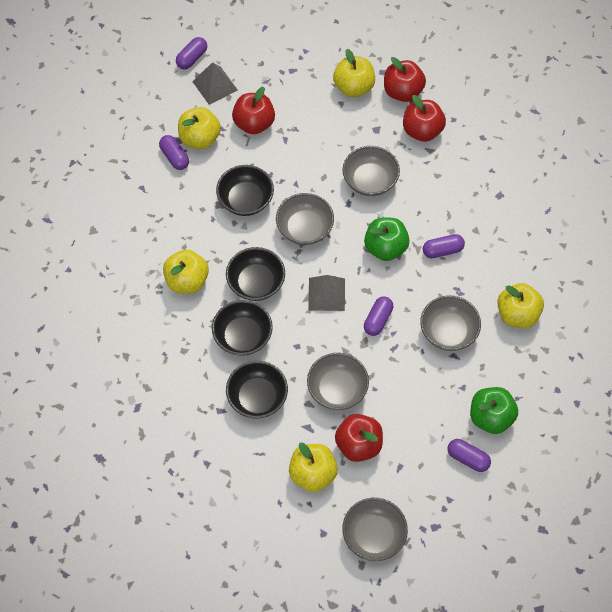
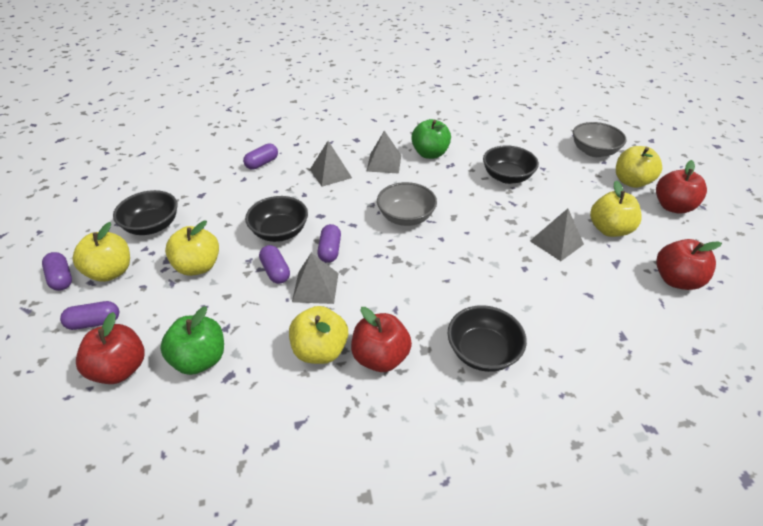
grey bowl: 5 -> 2
grey pyramid: 2 -> 4

